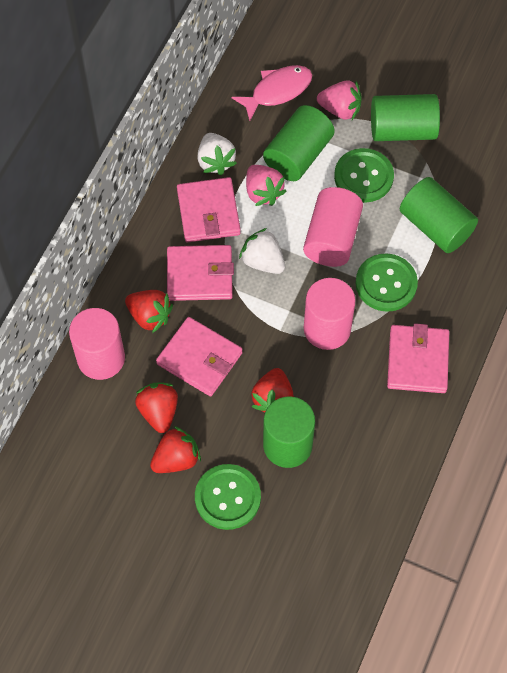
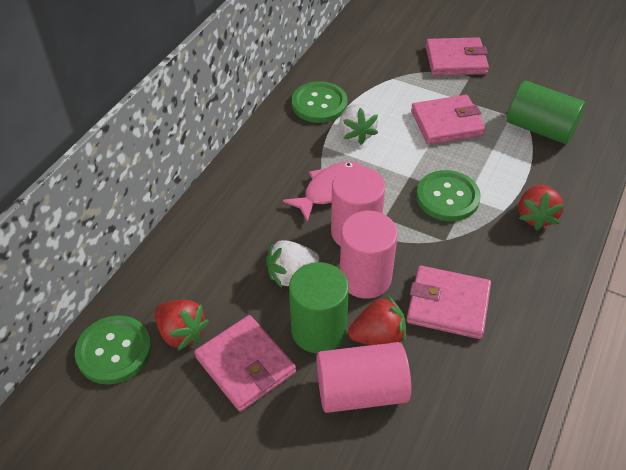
green cylinder: 4 -> 2
pink strawberry: 2 -> 0
red strawberry: 4 -> 3

